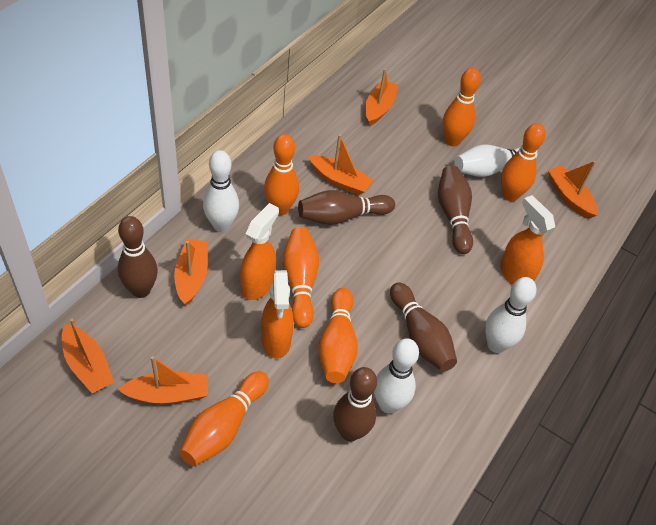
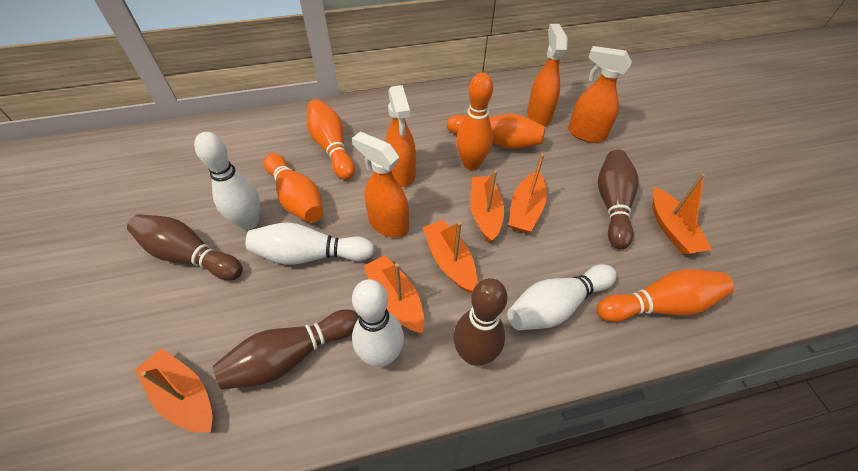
brown bowling pin: 5 -> 4
orange bowling pin: 6 -> 5
orange spray bottle: 3 -> 4

